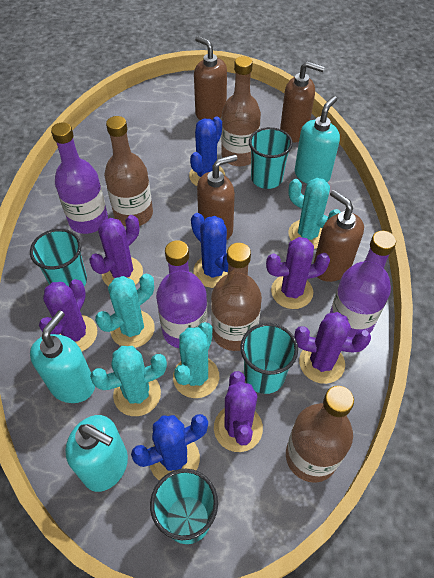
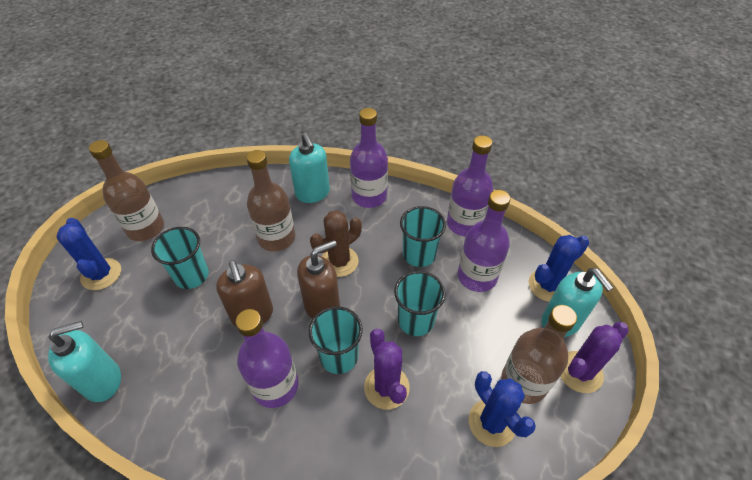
brown bottle: 4 -> 3
brown cactus: 0 -> 1
brown soap dispenser: 4 -> 2
purple bottle: 3 -> 4
purple cactus: 5 -> 2
turquoise cactus: 4 -> 0

